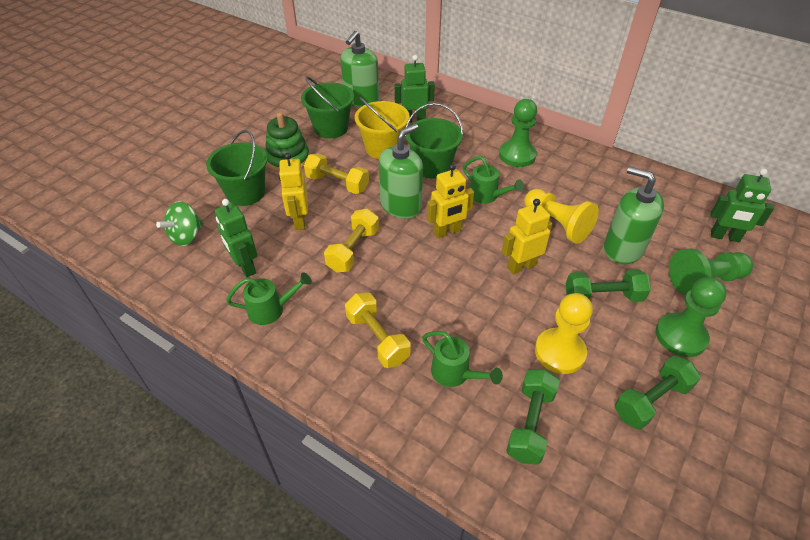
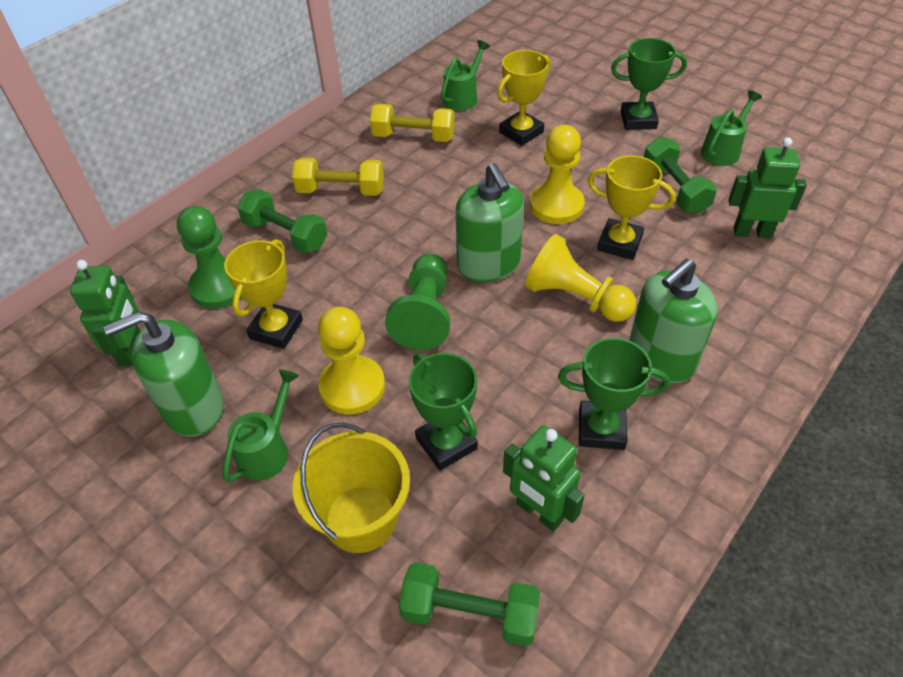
green bucket: 3 -> 0
green pawn: 3 -> 2
green spinning top: 1 -> 0
green stacking toy: 1 -> 0
green trophy: 0 -> 3
yellow dumbbell: 3 -> 2
yellow pawn: 2 -> 3
yellow robot: 3 -> 0
yellow trophy: 0 -> 3

